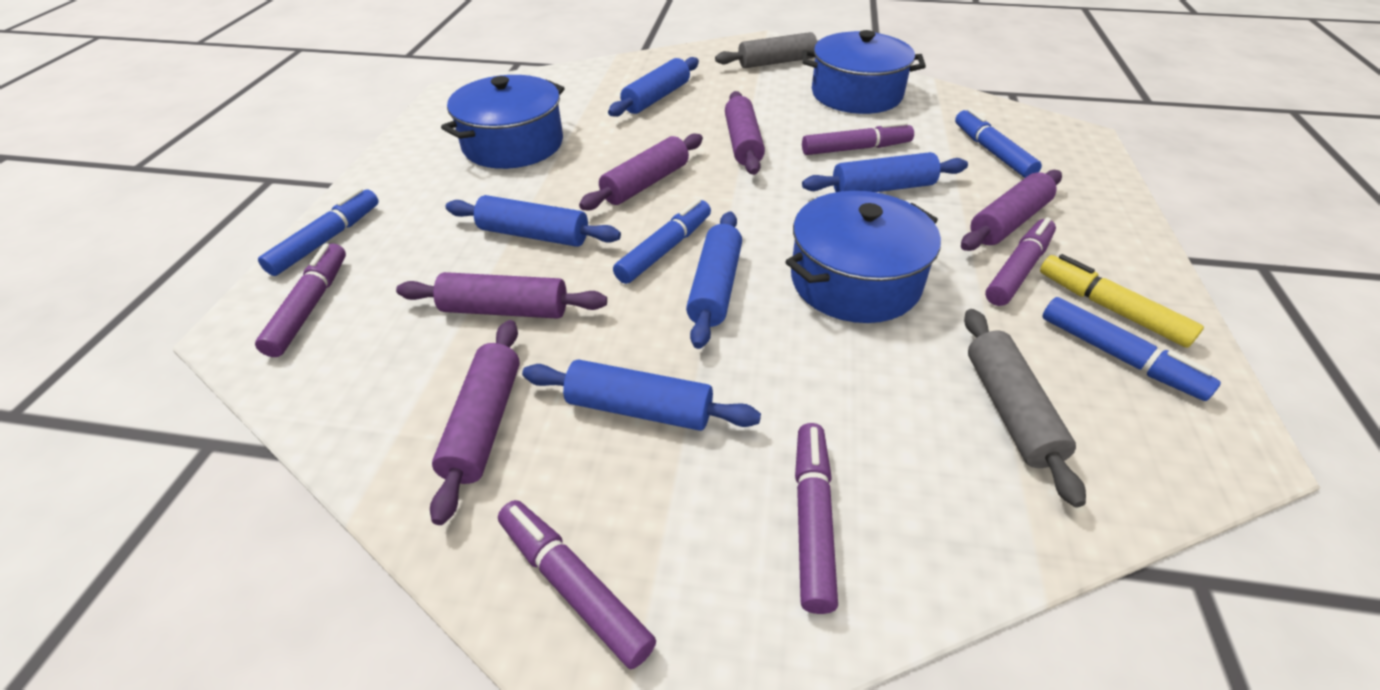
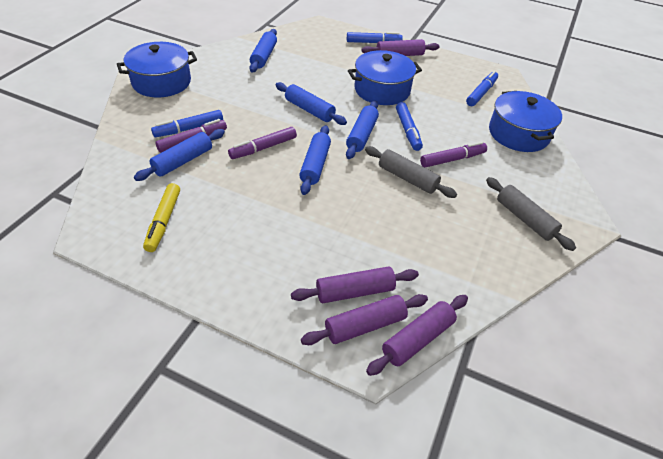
purple marker: 5 -> 3
purple rolling pin: 5 -> 4

